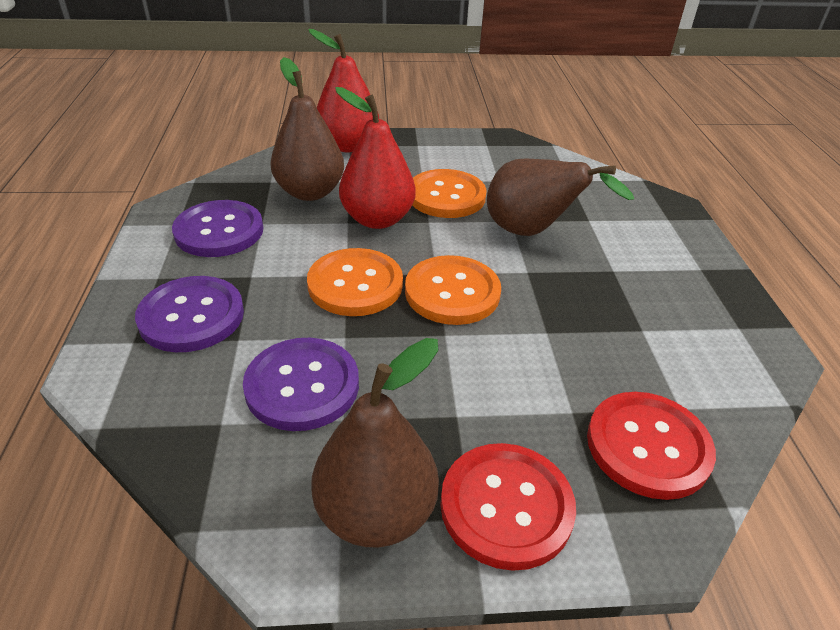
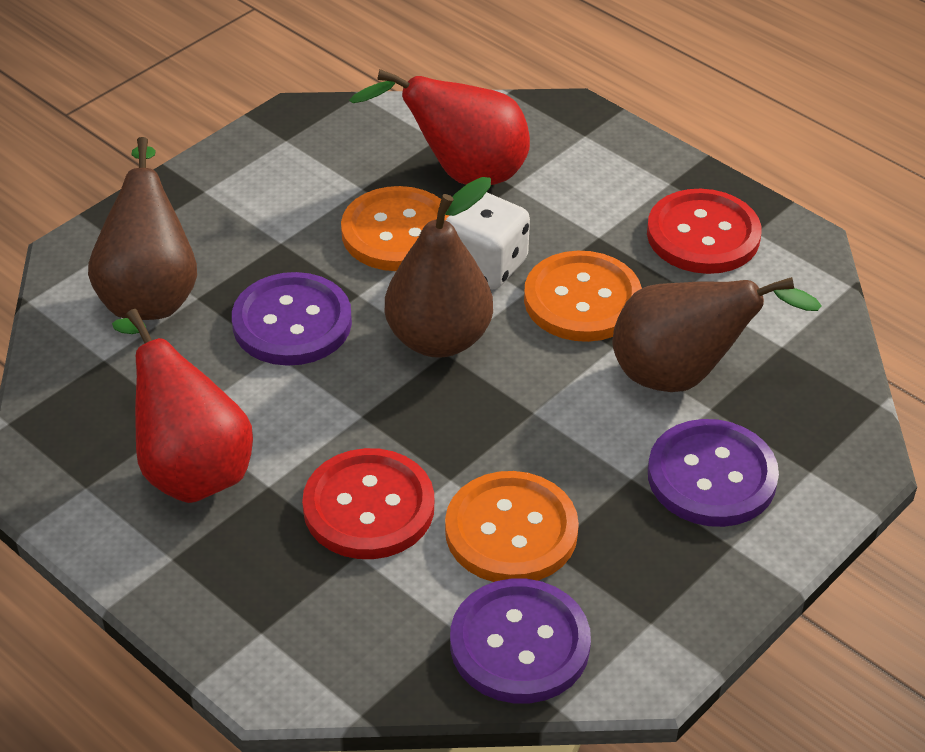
white dice: 0 -> 1

